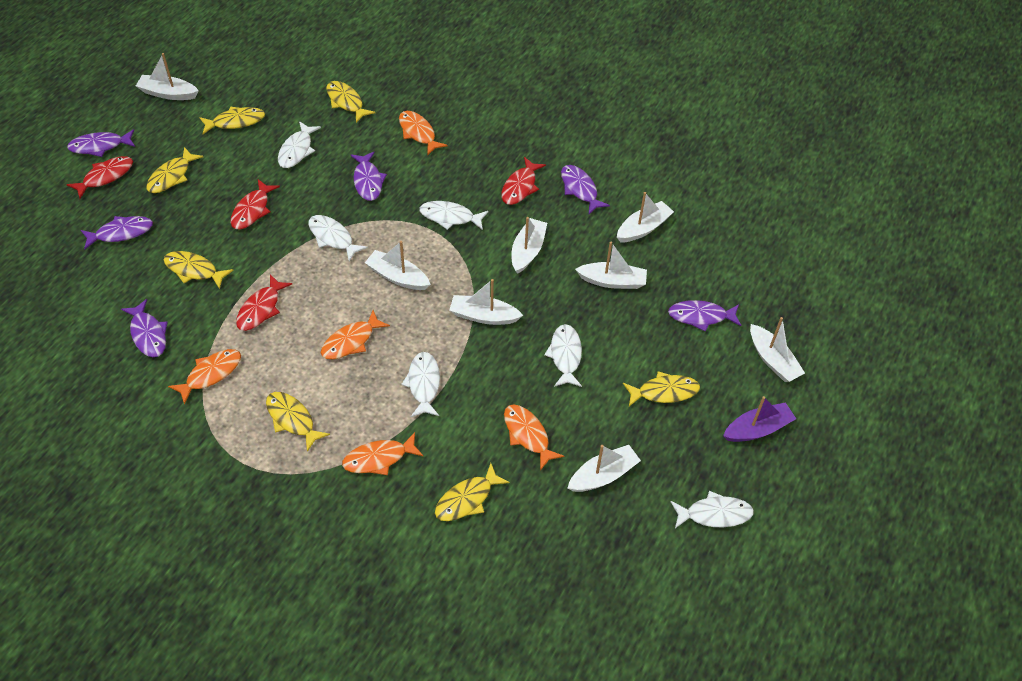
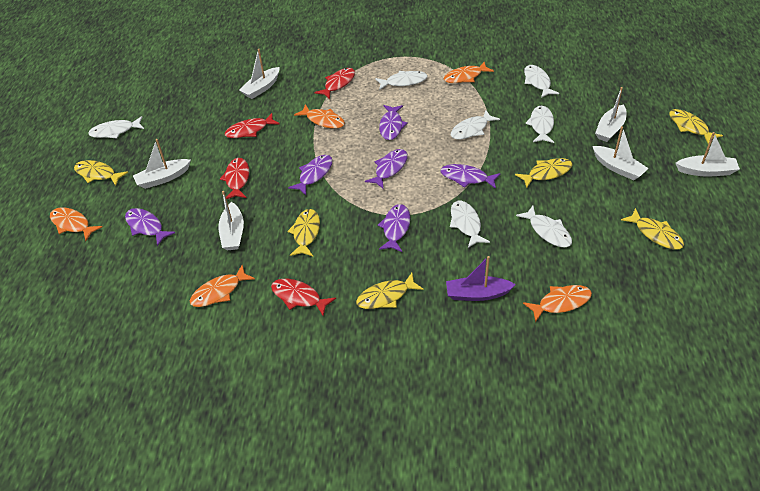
white boat: 8 -> 6
white fish: 6 -> 7
yellow fish: 7 -> 6

